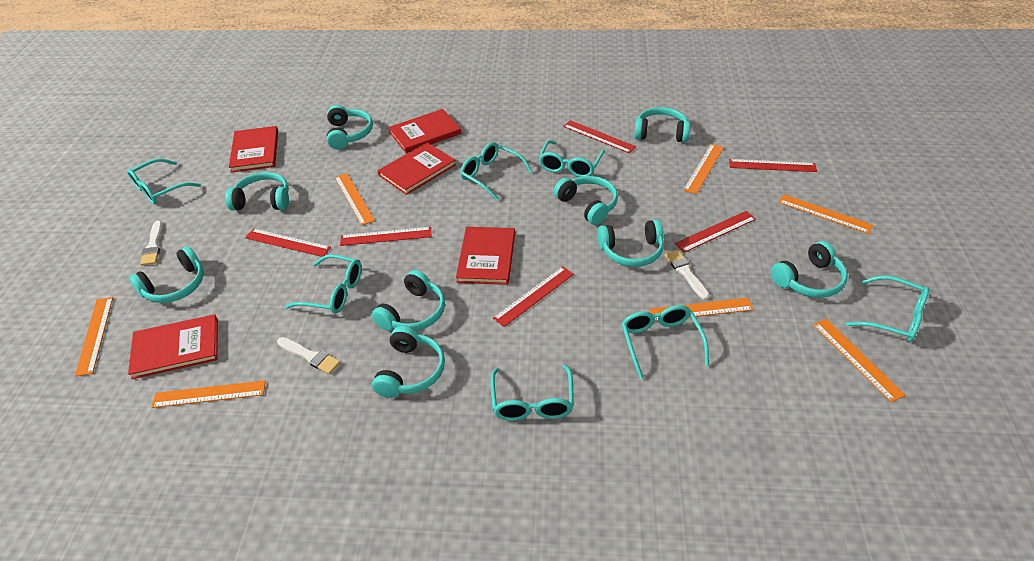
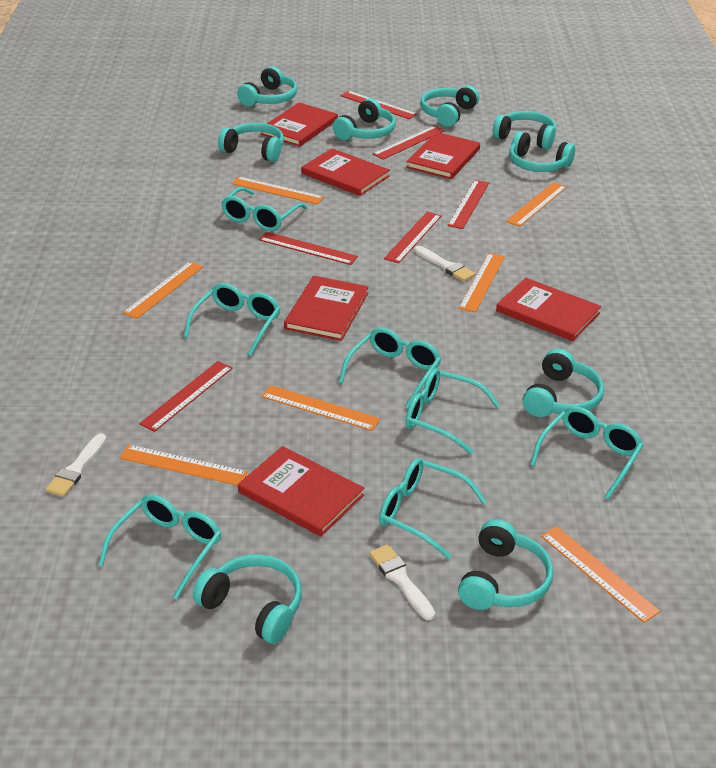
red book: 5 -> 6

